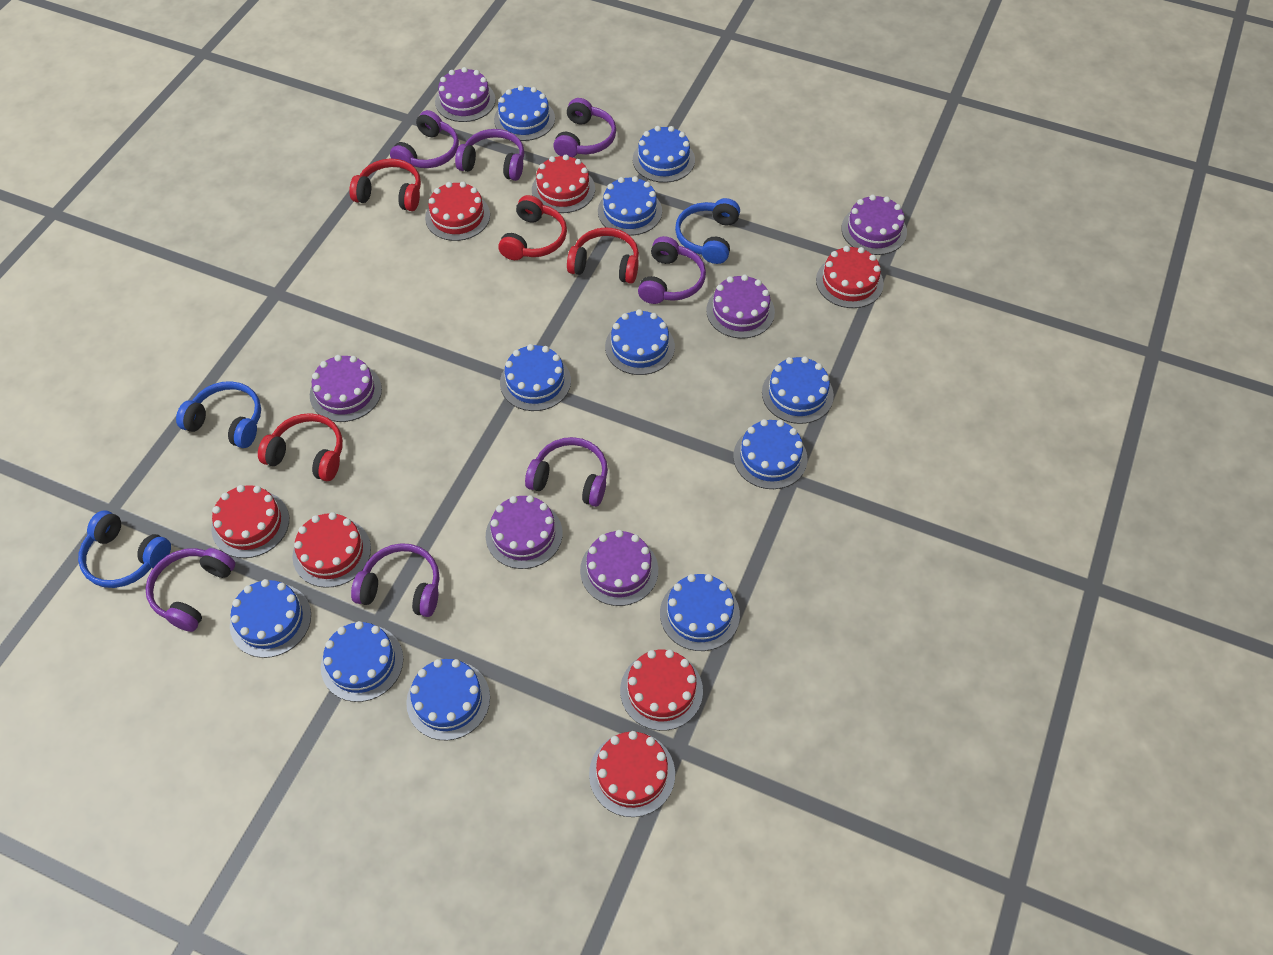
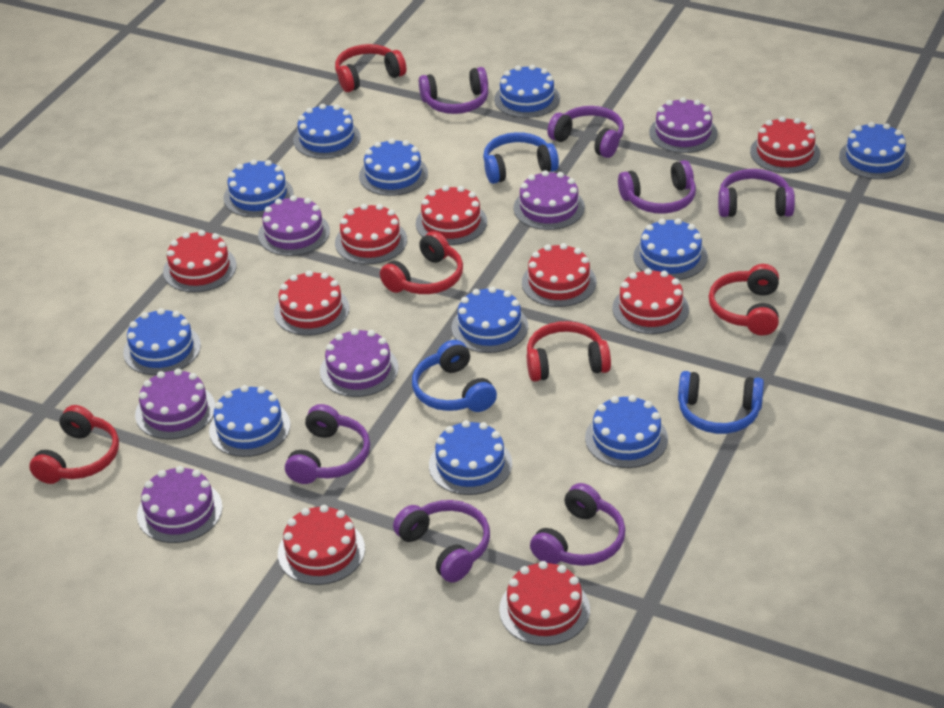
red cake: 7 -> 9
red headphones: 4 -> 5

